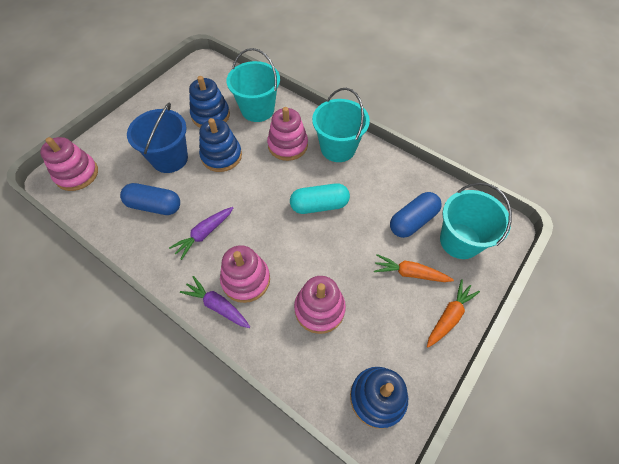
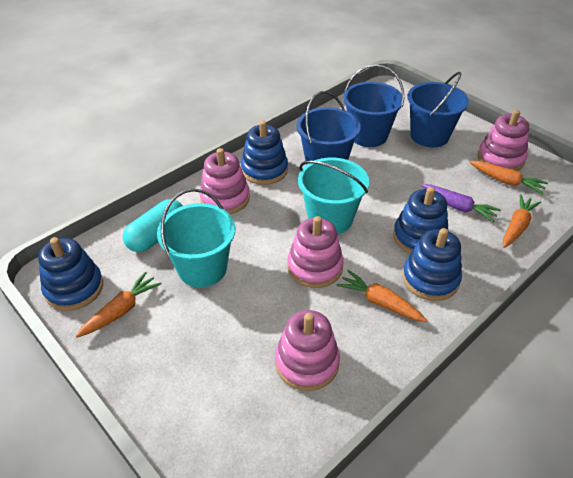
blue bucket: 1 -> 3
blue capsule: 2 -> 0
blue stacking toy: 3 -> 4
orange carrot: 2 -> 4
purple carrot: 2 -> 1
turquoise bucket: 3 -> 2

